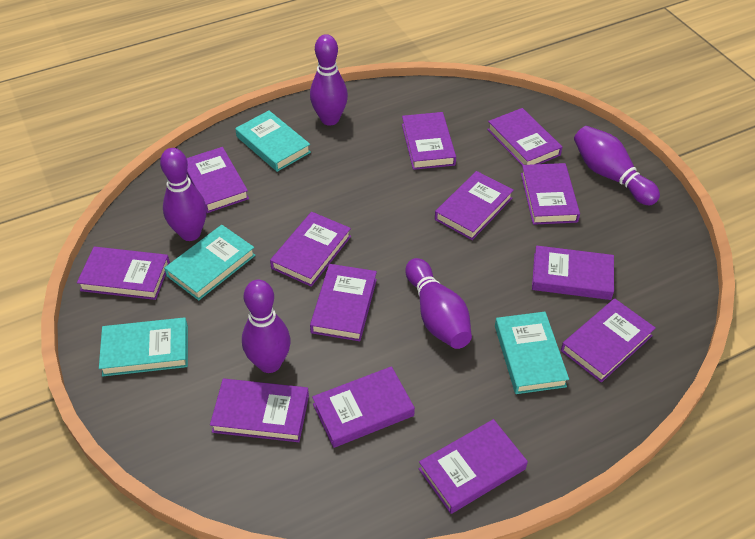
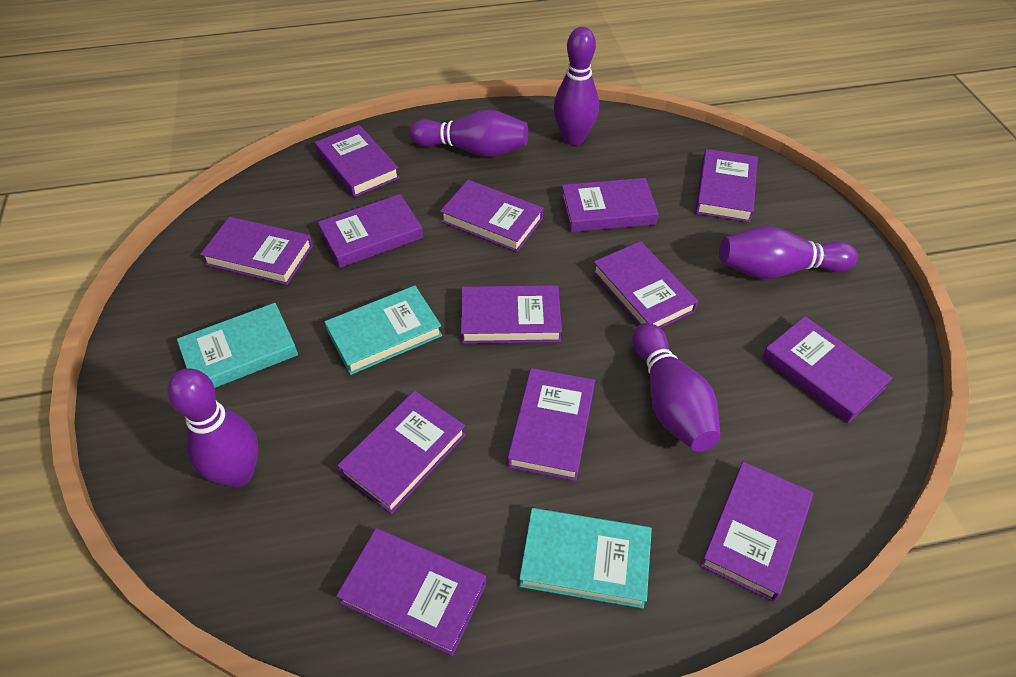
turquoise book: 4 -> 3

